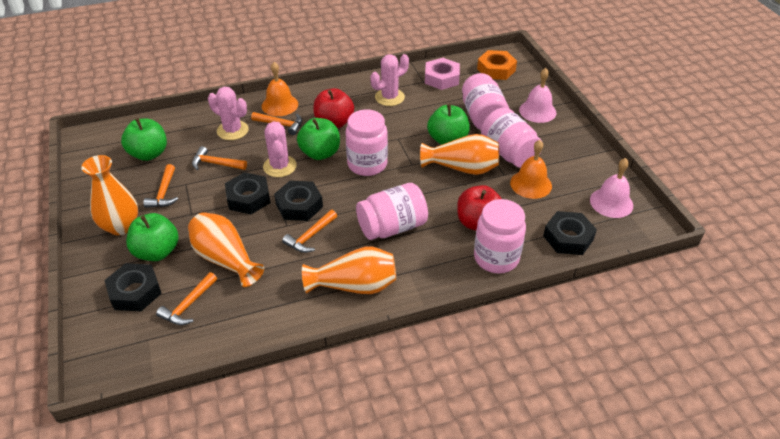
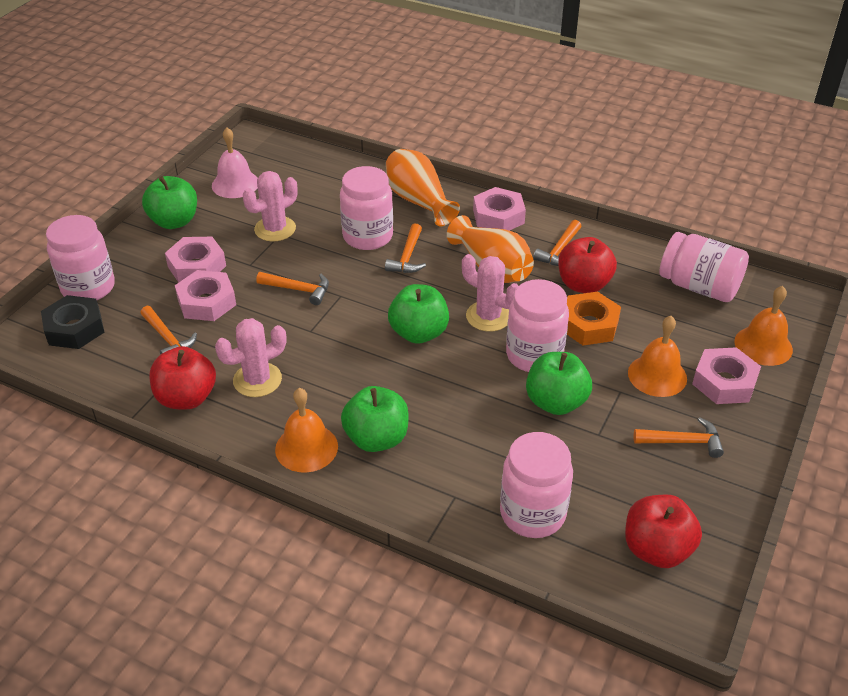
black nut: 4 -> 1
orange bell: 2 -> 3
orange vase: 4 -> 2
pink bell: 2 -> 1
pink nut: 1 -> 4
red apple: 2 -> 3

